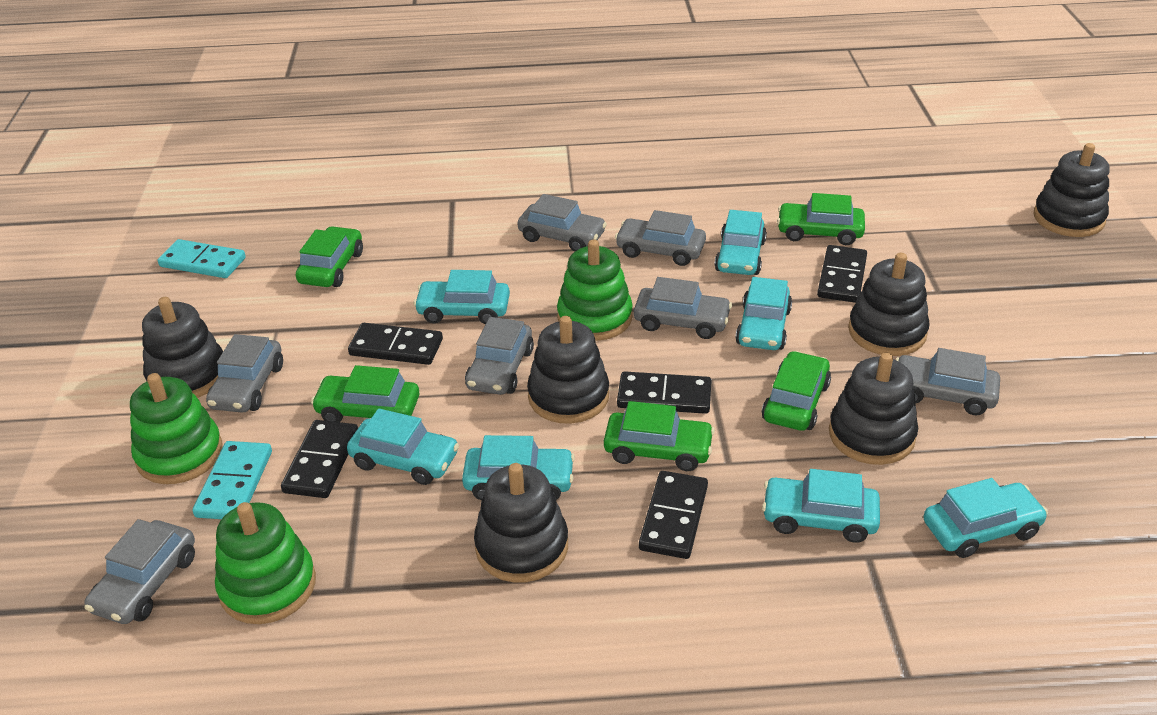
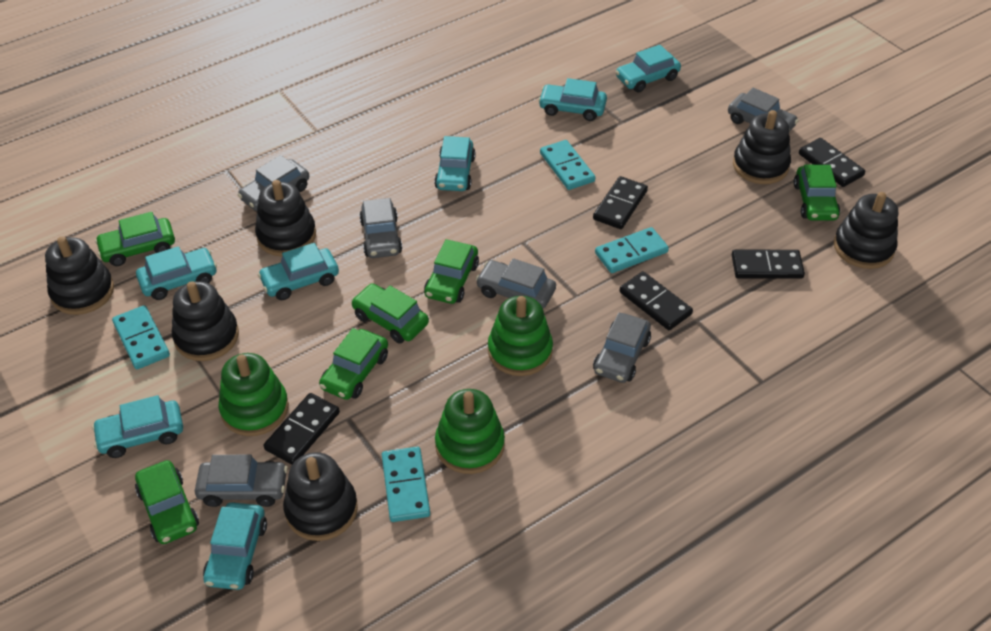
green car: 5 -> 6
grey car: 7 -> 6
turquoise domino: 2 -> 4

